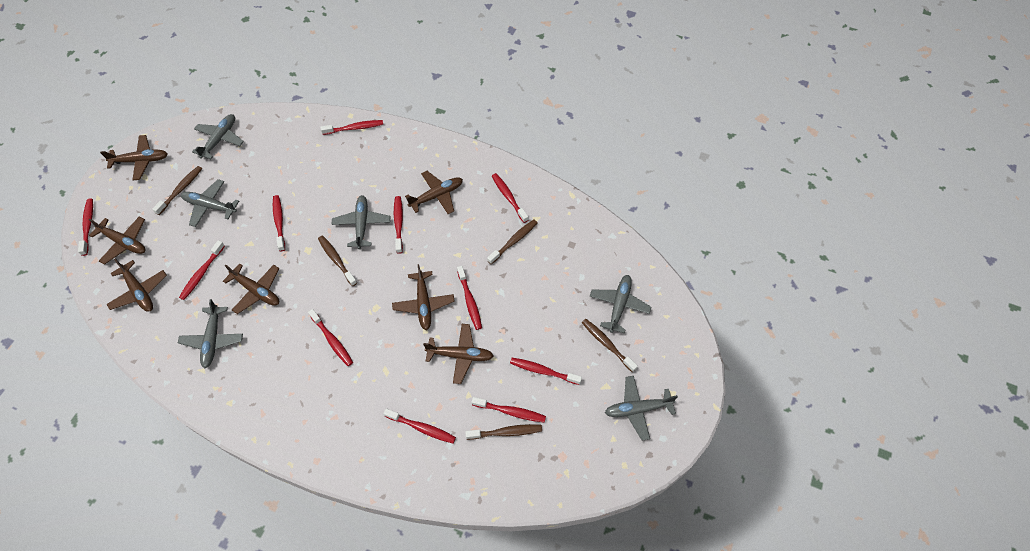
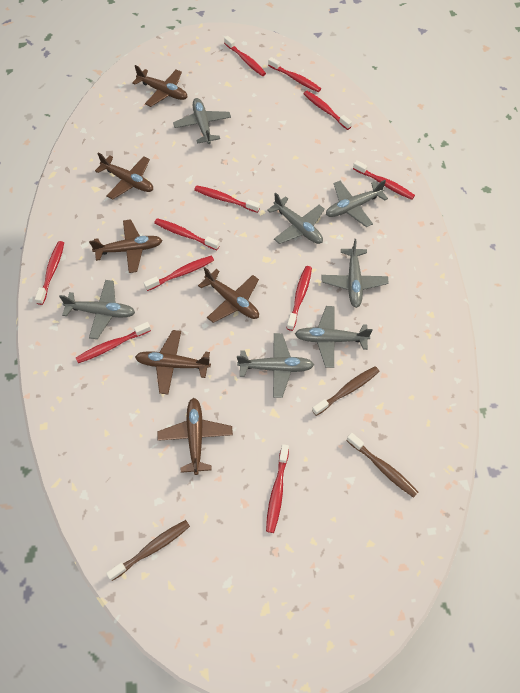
brown plane: 7 -> 6
brown toothbrush: 5 -> 3
grey plane: 6 -> 7

